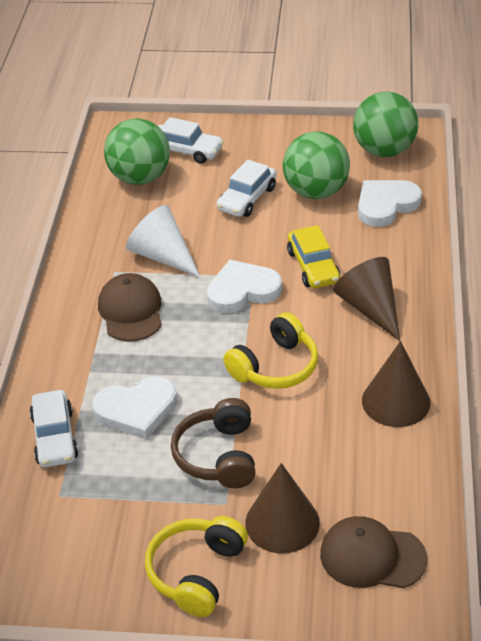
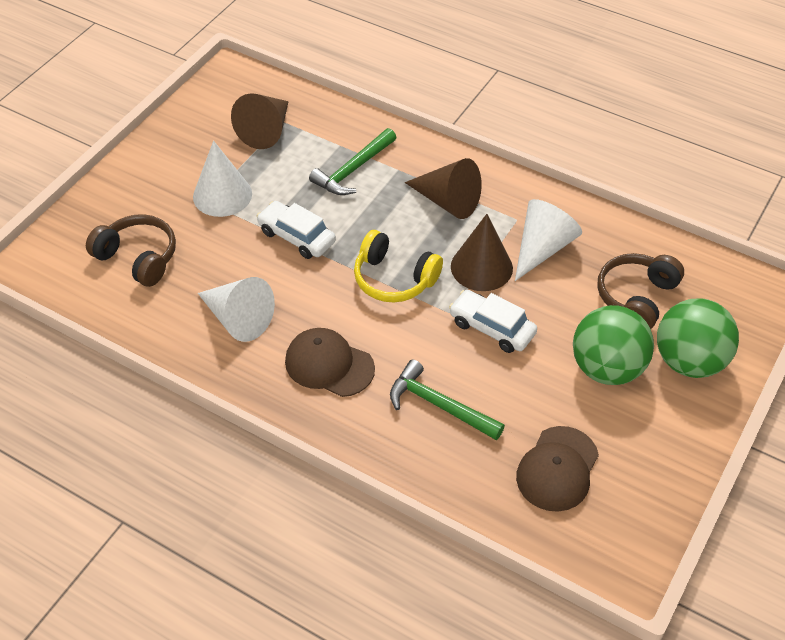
brown headphones: 1 -> 2
green ball: 3 -> 2
green hammer: 0 -> 2
white car: 3 -> 2
white cone: 1 -> 3
white heart: 3 -> 0
yellow car: 1 -> 0
yellow headphones: 2 -> 1

